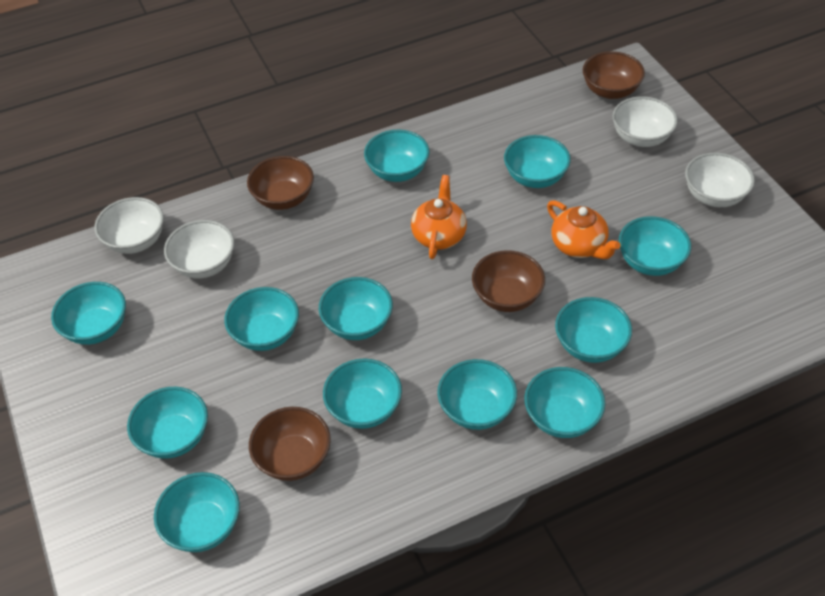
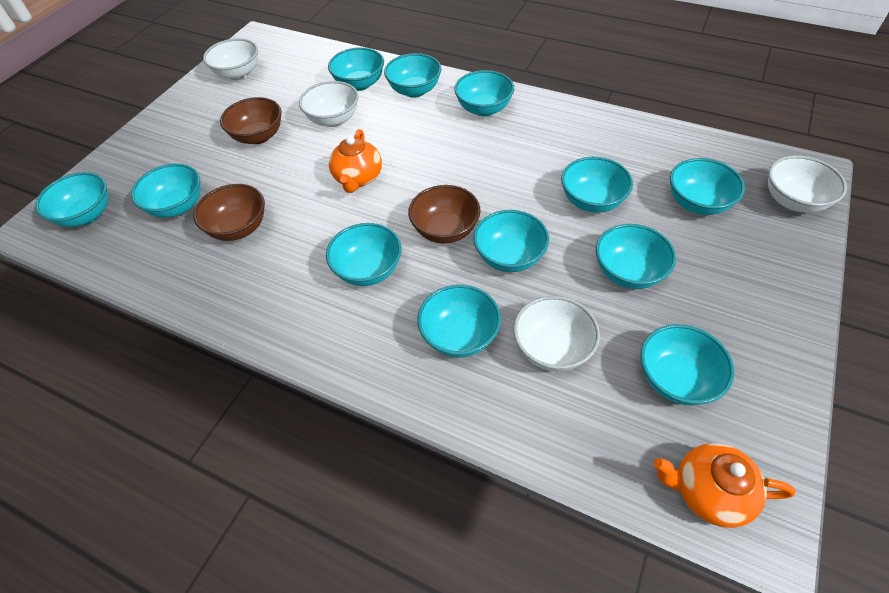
brown bowl: 4 -> 3

